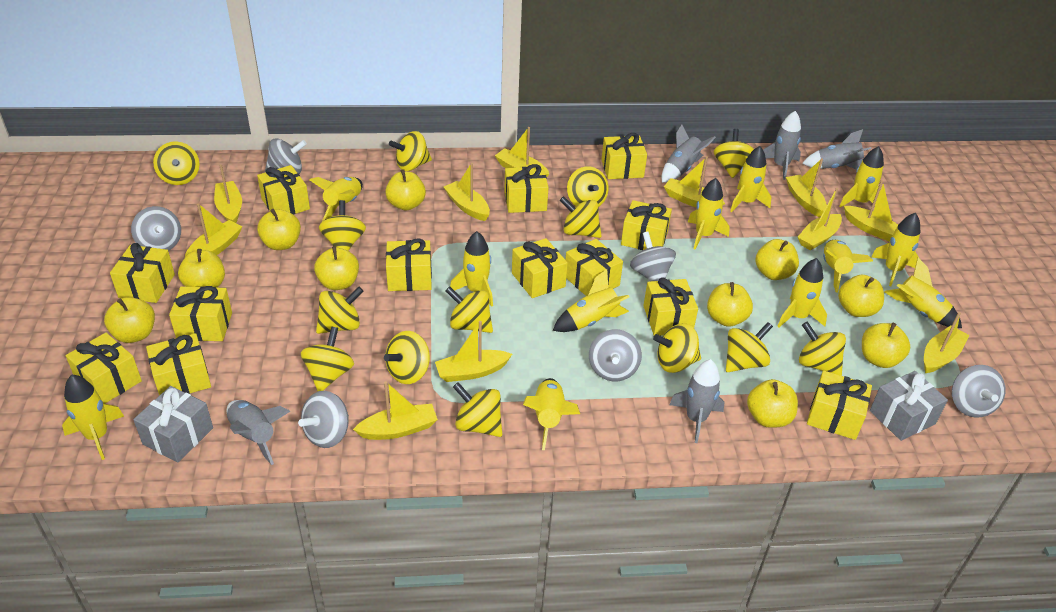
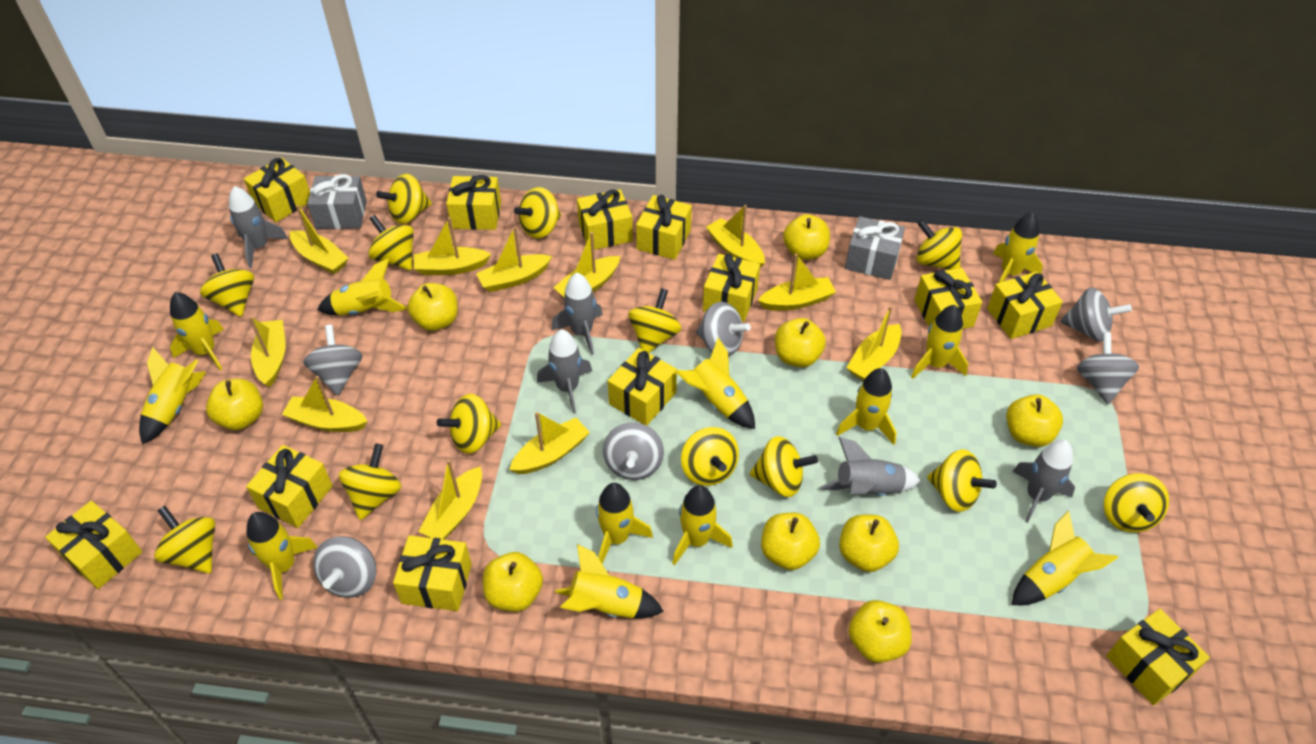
yellow apple: 10 -> 9
yellow gift: 13 -> 12
yellow spinning top: 14 -> 13

